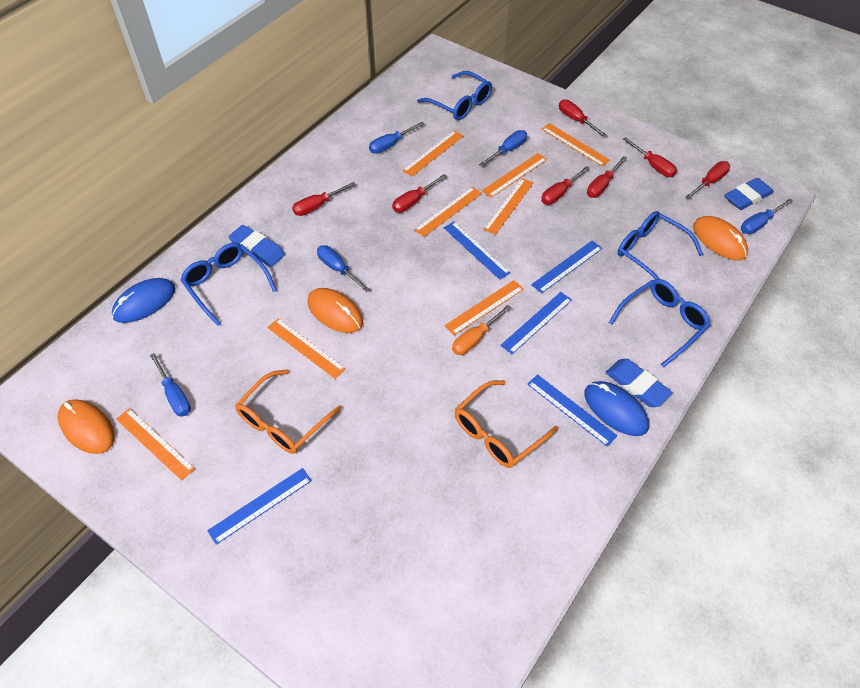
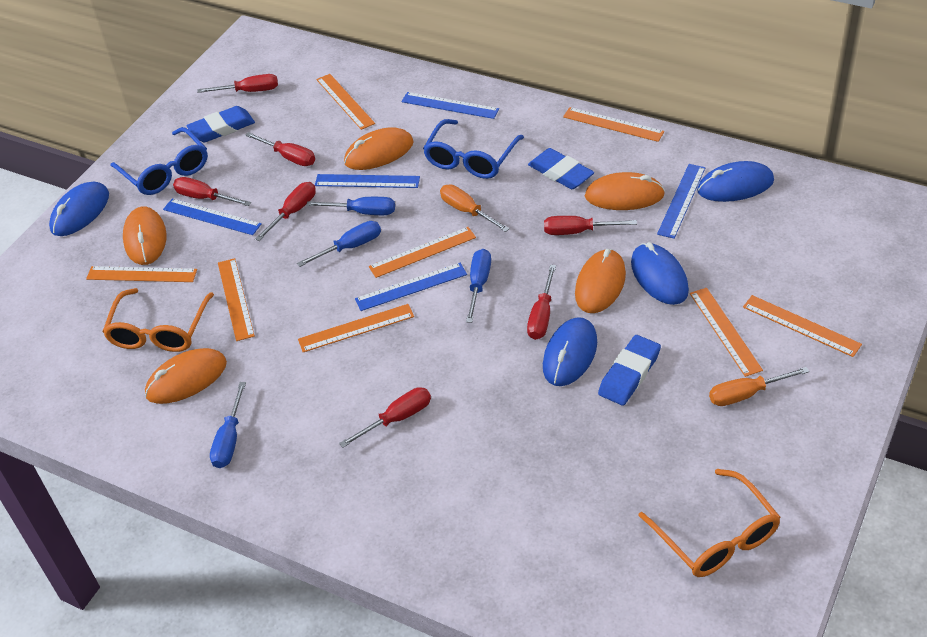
blue glasses: 4 -> 2
blue mouse: 2 -> 4
blue screwdriver: 5 -> 4
orange mouse: 3 -> 5
orange screwdriver: 1 -> 2

